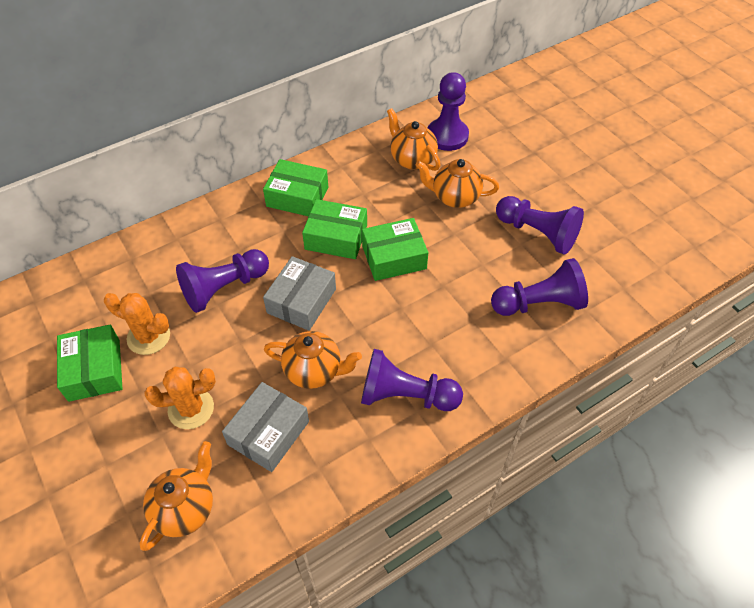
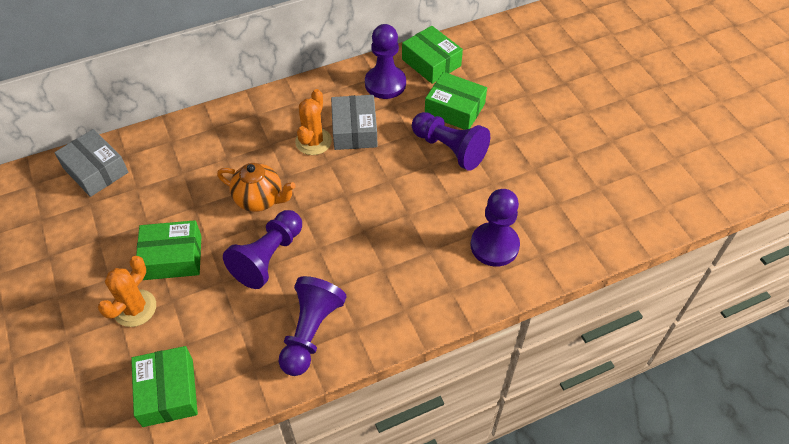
orange teapot: 4 -> 1

